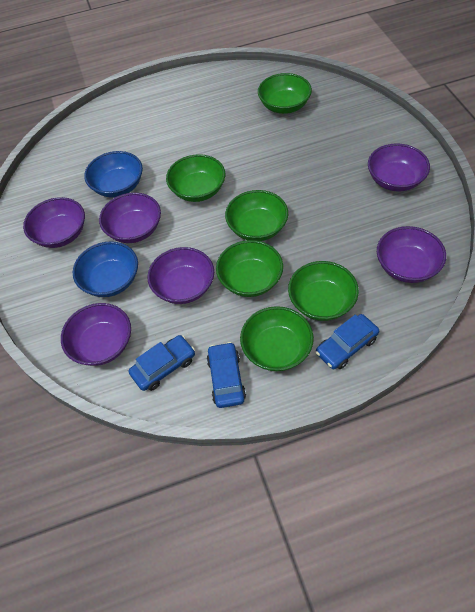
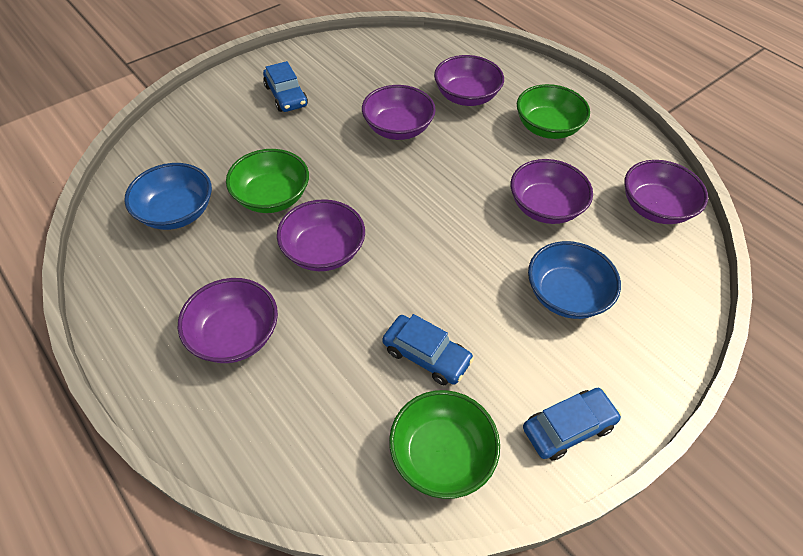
green bowl: 6 -> 3

